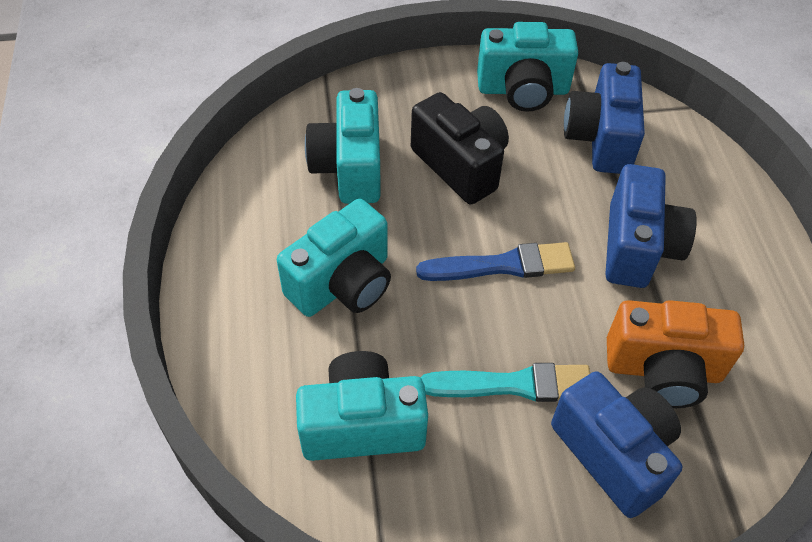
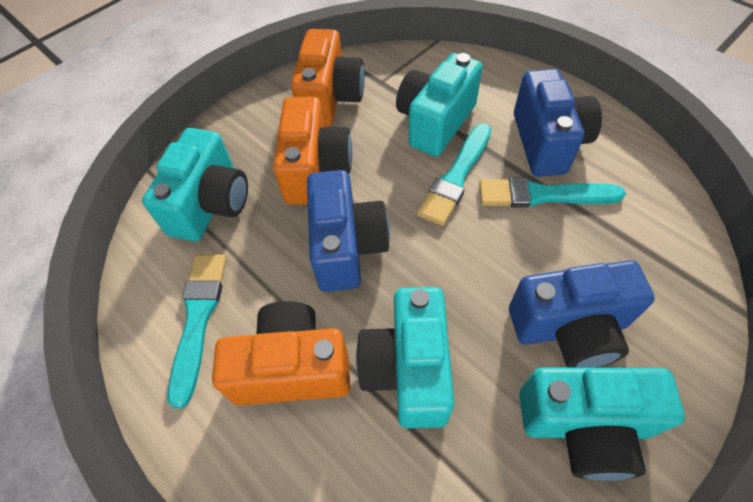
black camera: 1 -> 0
blue brush: 1 -> 0
orange camera: 1 -> 3
turquoise brush: 1 -> 3

